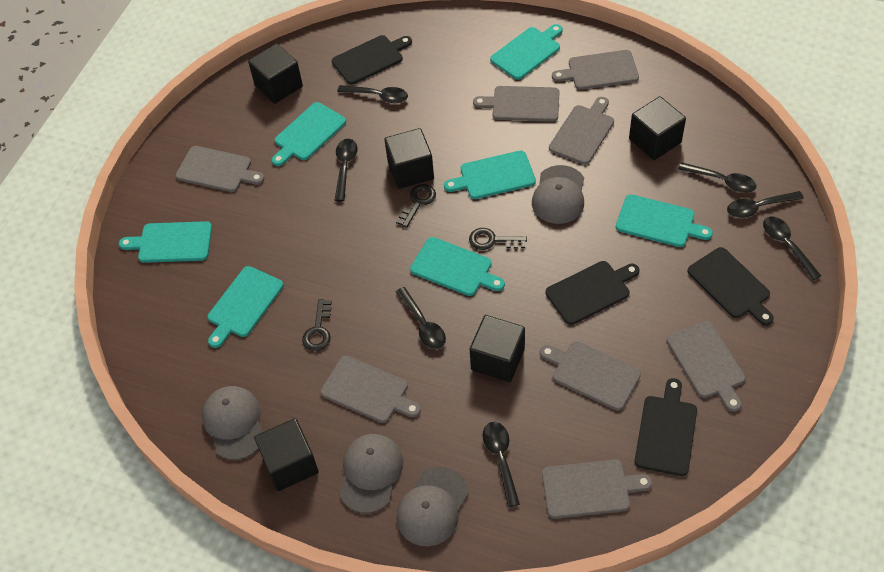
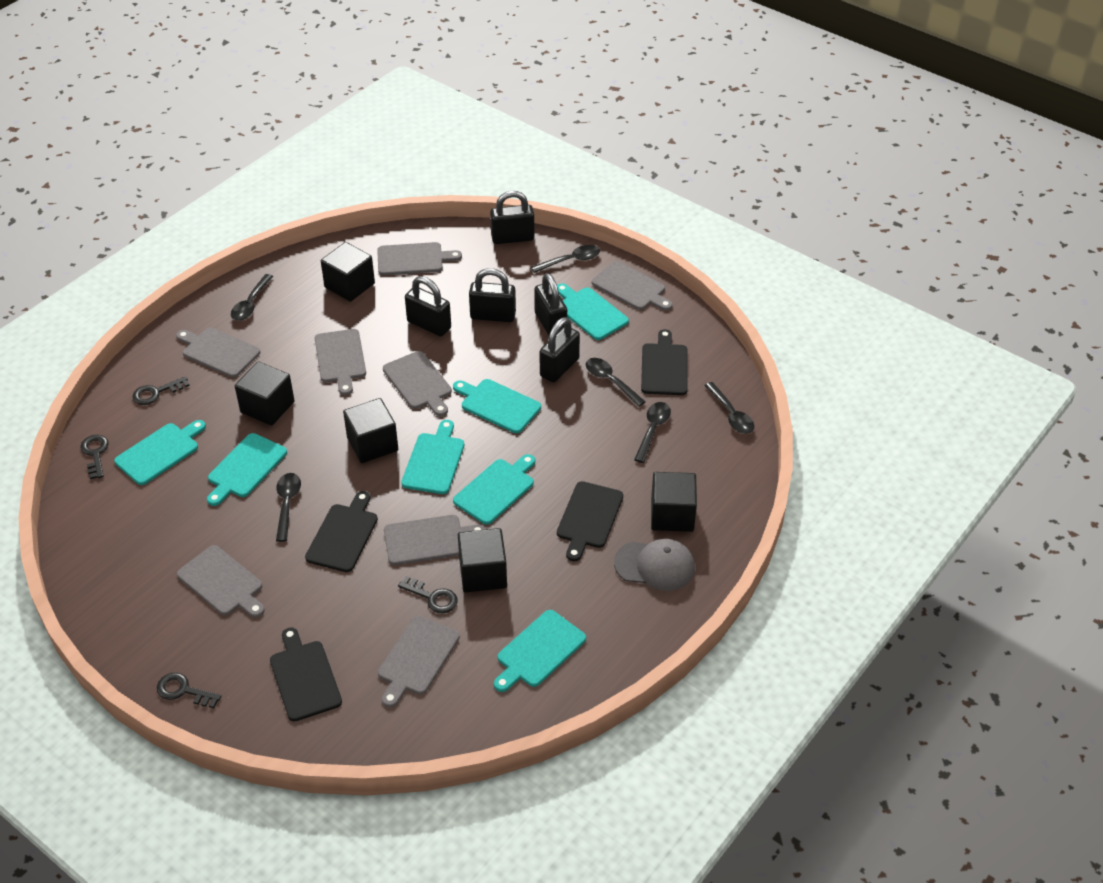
black key: 3 -> 4
black padlock: 0 -> 5
black spoon: 7 -> 6
grey cap: 4 -> 1

